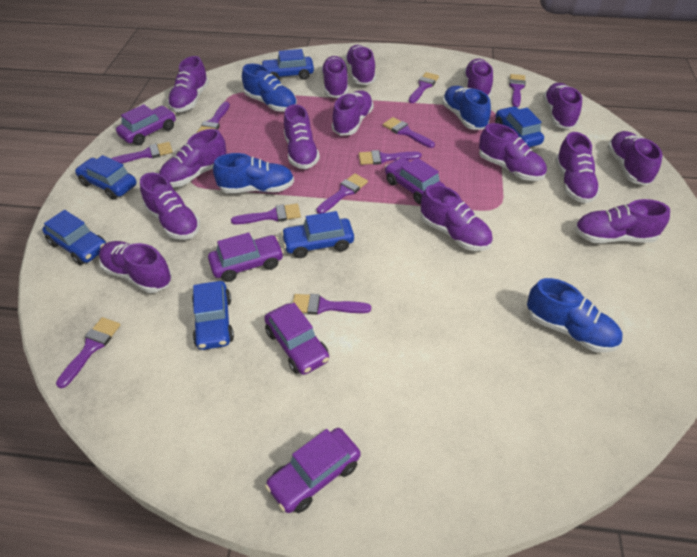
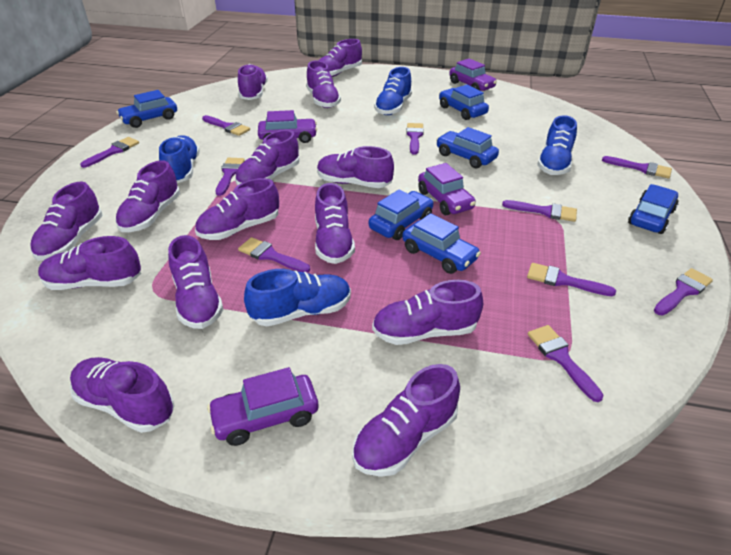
purple car: 5 -> 4
purple shoe: 15 -> 14

